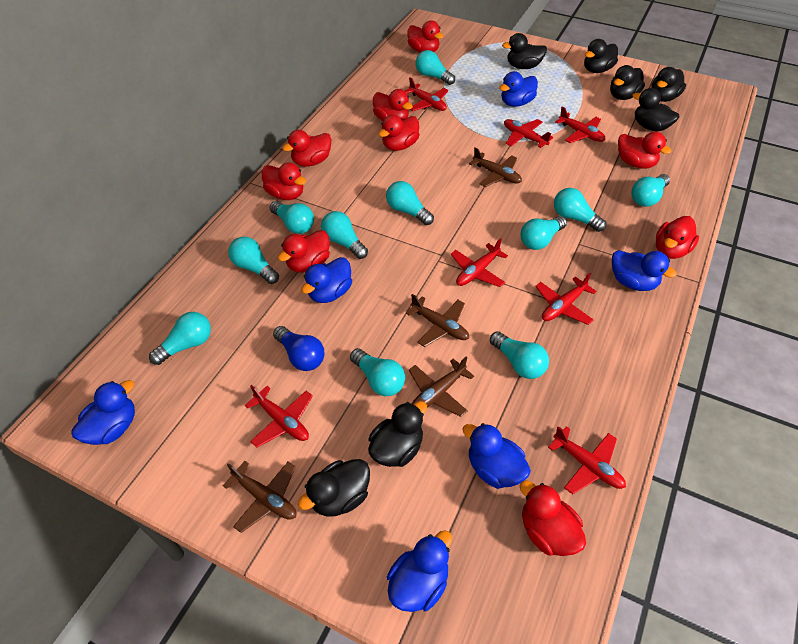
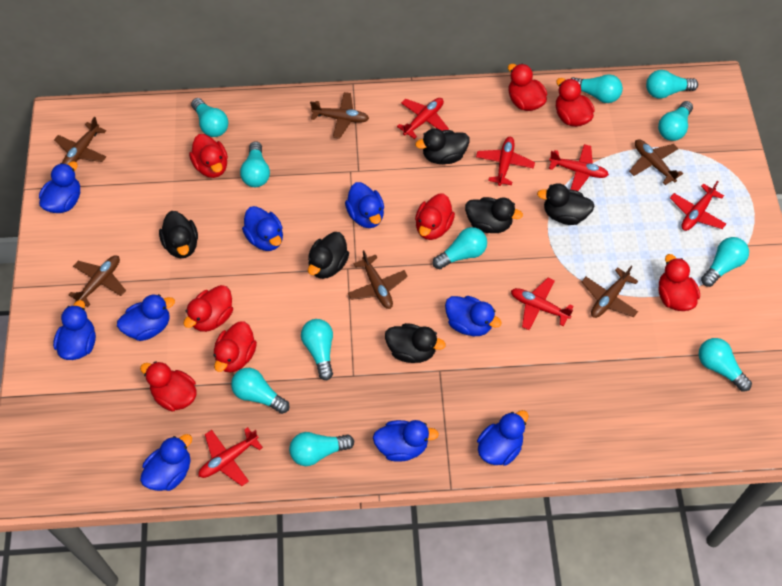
black duck: 7 -> 6
blue duck: 6 -> 9
blue light bulb: 1 -> 0
brown plane: 4 -> 6
red duck: 9 -> 8
red plane: 7 -> 6

